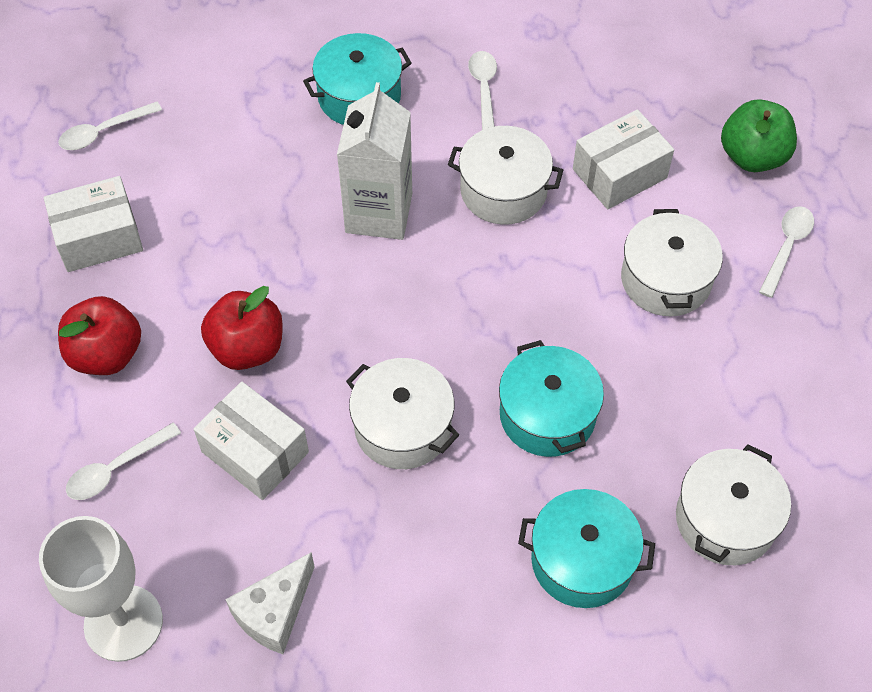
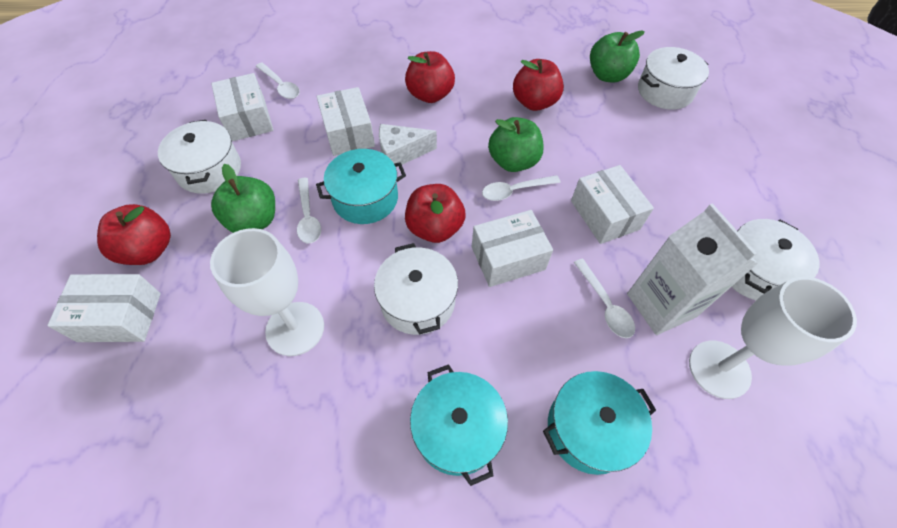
green apple: 1 -> 3
red apple: 2 -> 4
white box: 3 -> 5
white goblet: 1 -> 2

